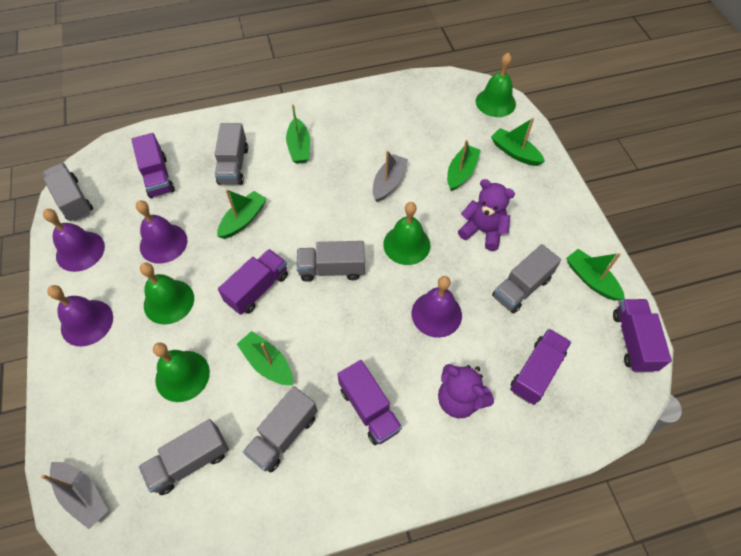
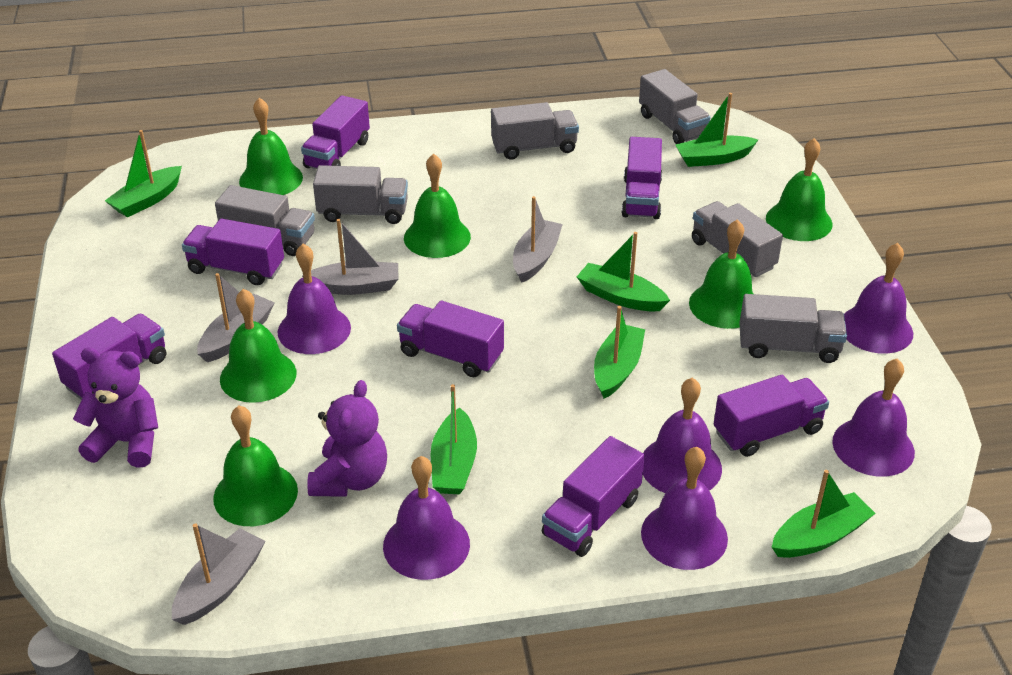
green bell: 4 -> 6
grey boat: 2 -> 4
purple bell: 4 -> 6
purple truck: 5 -> 7

